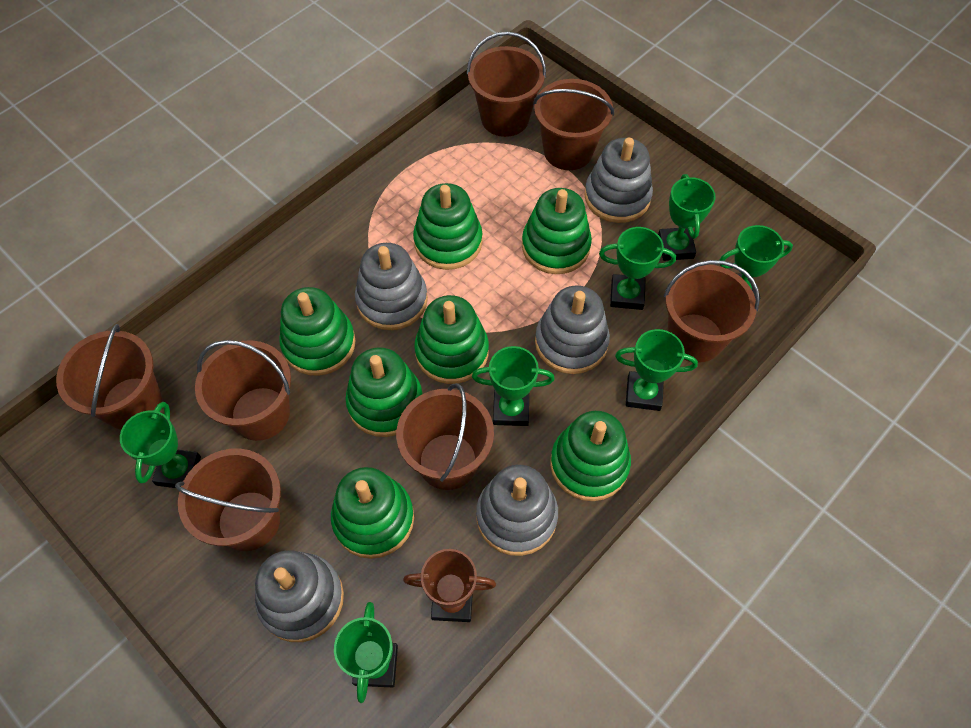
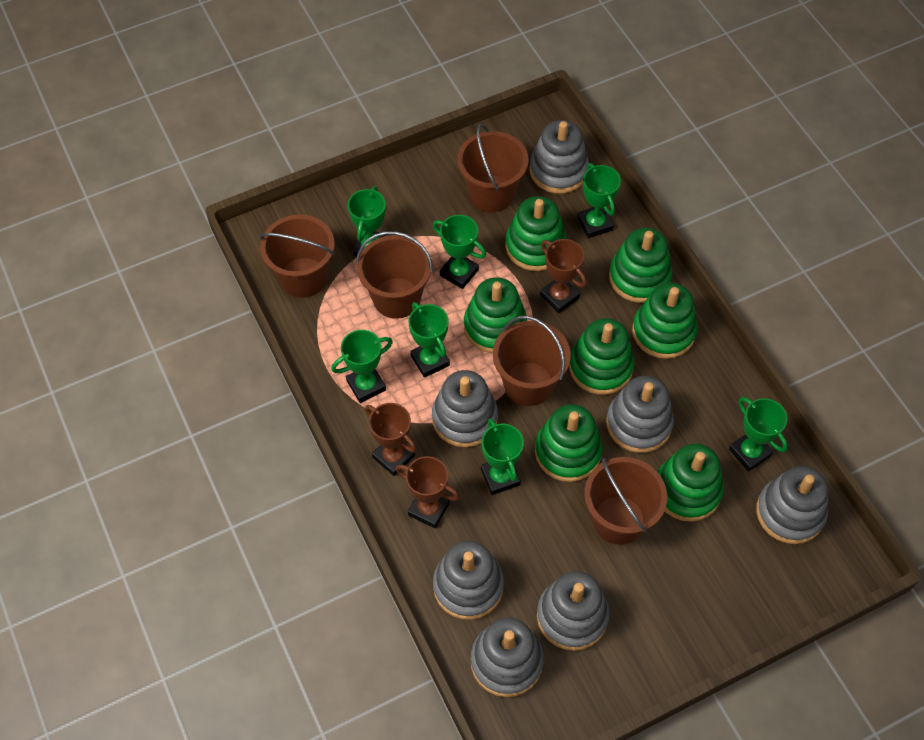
brown bucket: 7 -> 5
brown trophy: 1 -> 3
grey stacking toy: 5 -> 7

